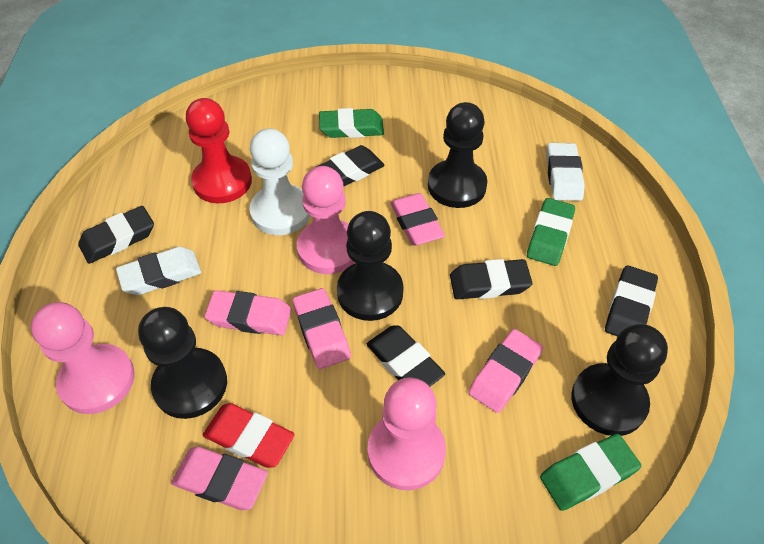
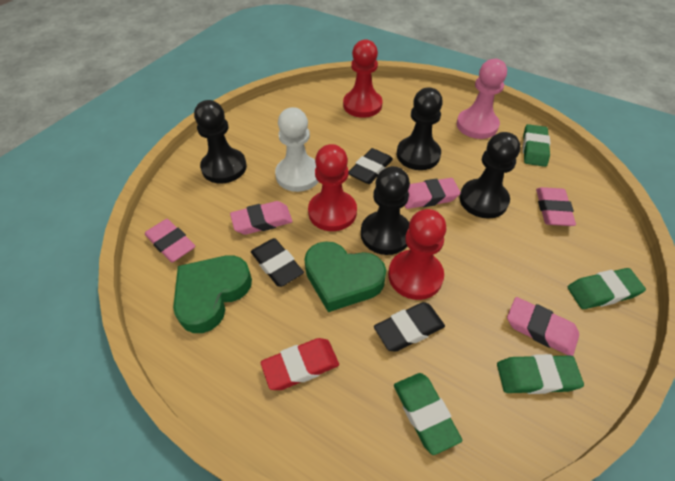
black eraser: 5 -> 3
green eraser: 3 -> 4
green heart: 0 -> 2
pink pawn: 3 -> 1
red pawn: 1 -> 3
white eraser: 2 -> 0

